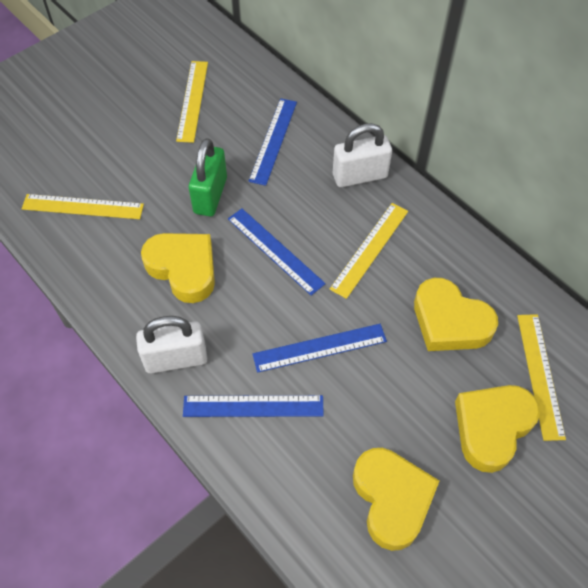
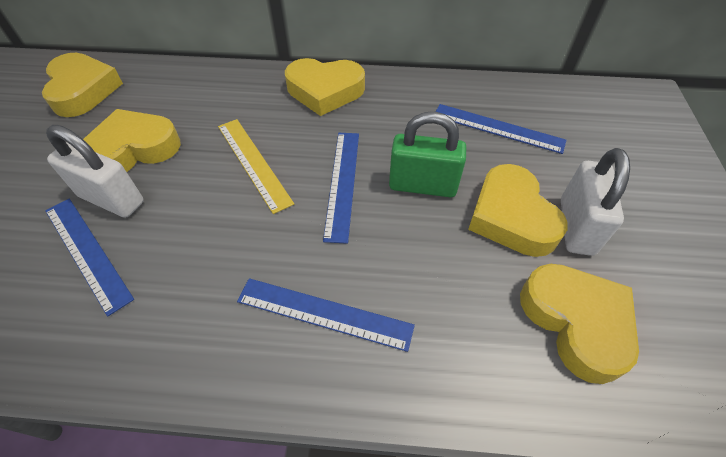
yellow heart: 4 -> 5
yellow ruler: 4 -> 1

